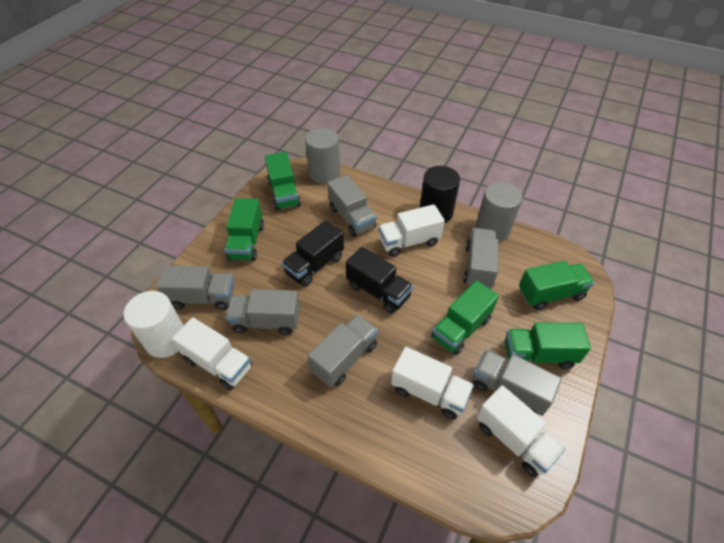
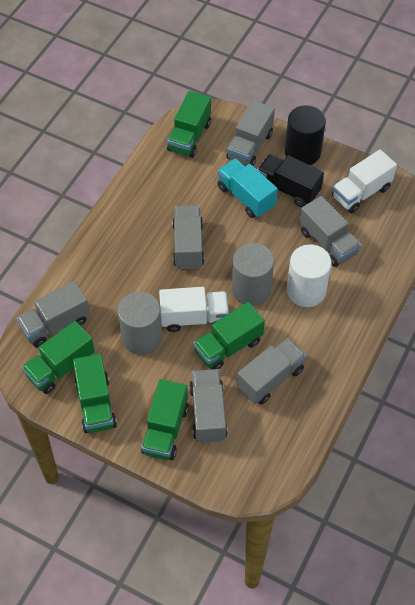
black truck: 2 -> 1
turquoise truck: 0 -> 1
white truck: 4 -> 2

